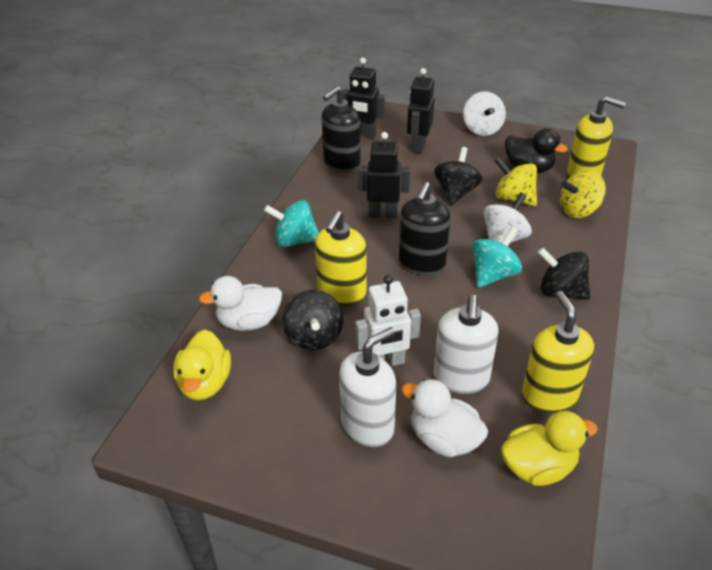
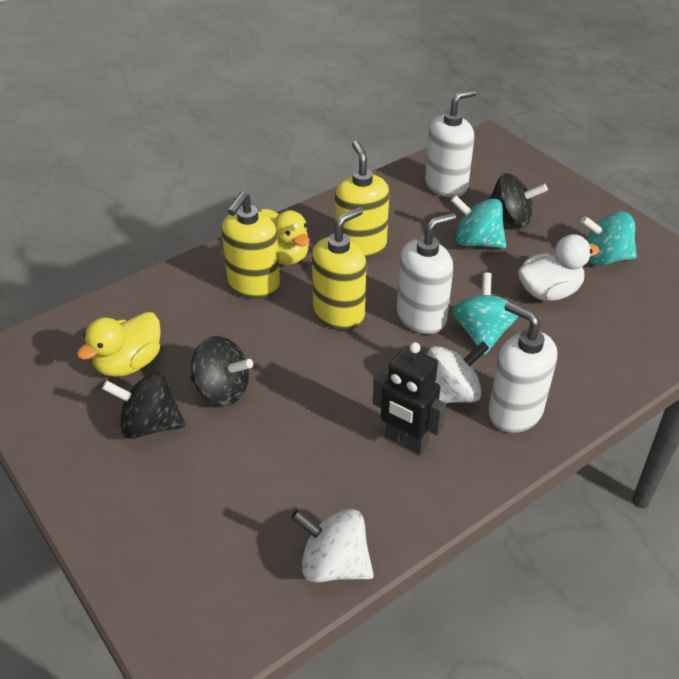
black duck: 1 -> 0
black robot: 3 -> 1
black soap dispenser: 2 -> 0
turquoise spinning top: 2 -> 3
white duck: 2 -> 1
white robot: 1 -> 0
white soap dispenser: 2 -> 3
yellow spinning top: 2 -> 0

